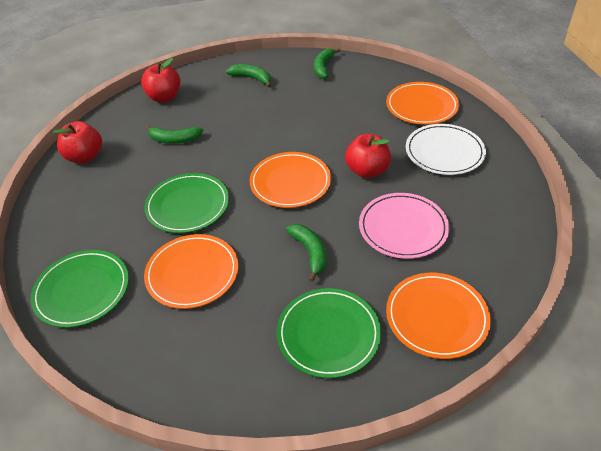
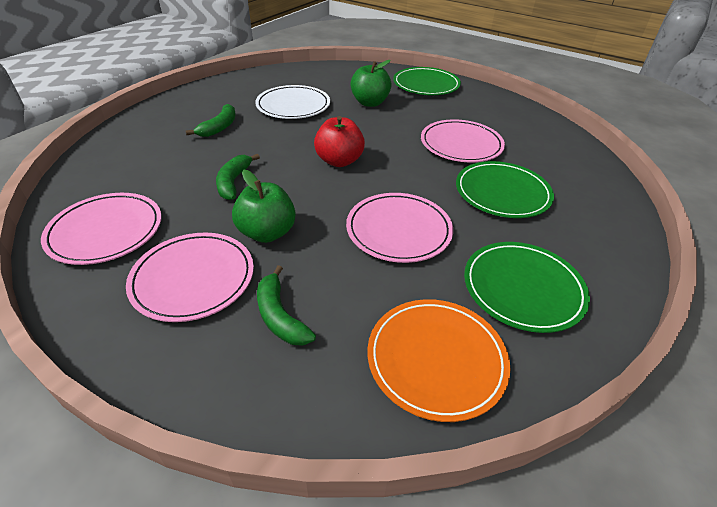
green apple: 0 -> 2
green banana: 4 -> 3
orange plate: 4 -> 1
pink plate: 1 -> 4
red apple: 3 -> 1

